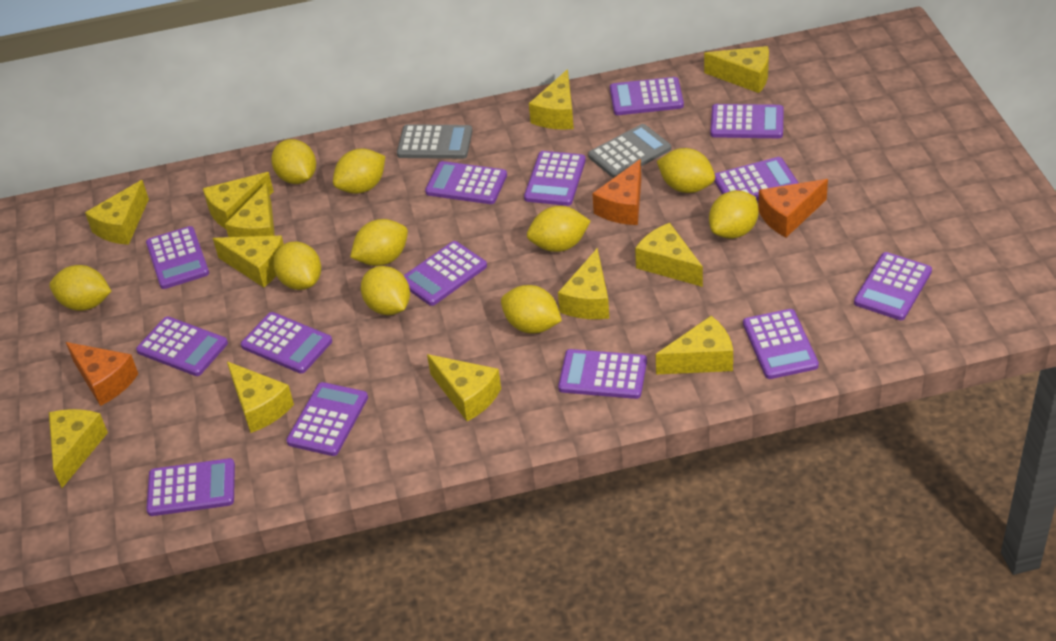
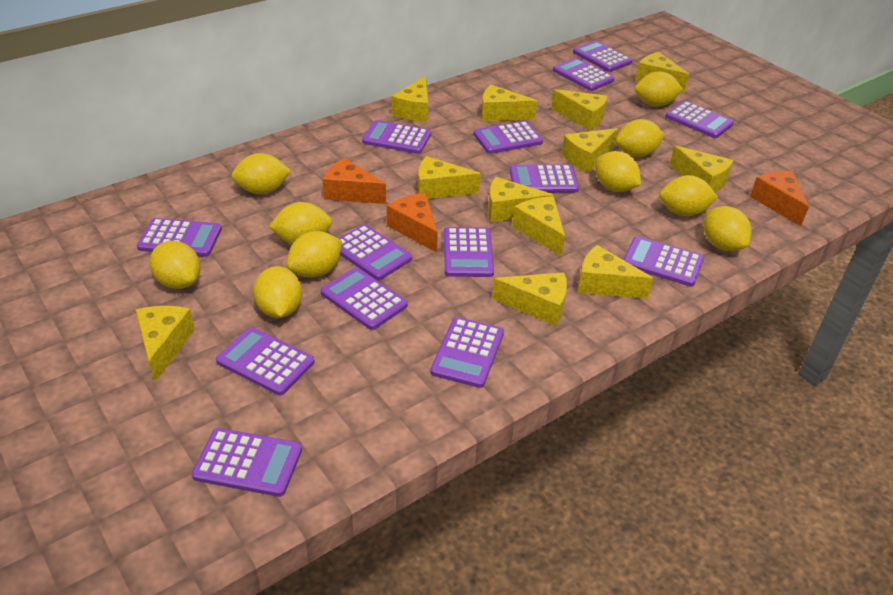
grey calculator: 2 -> 0

